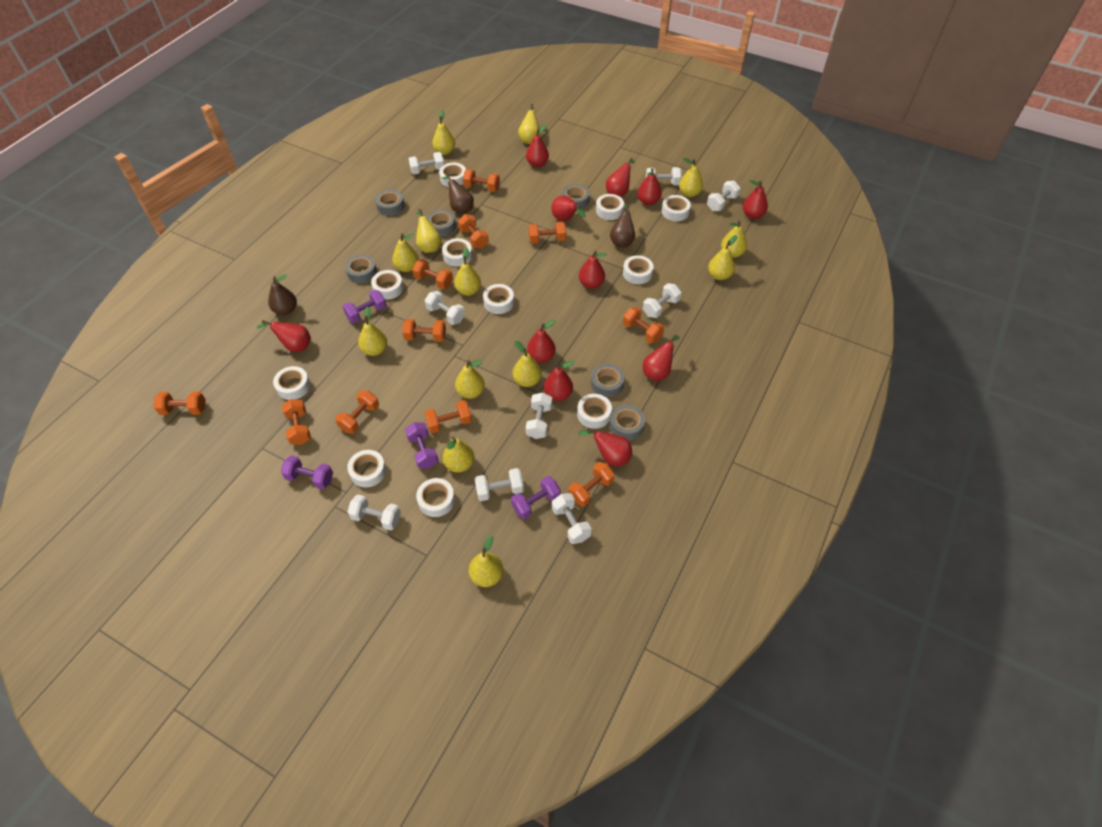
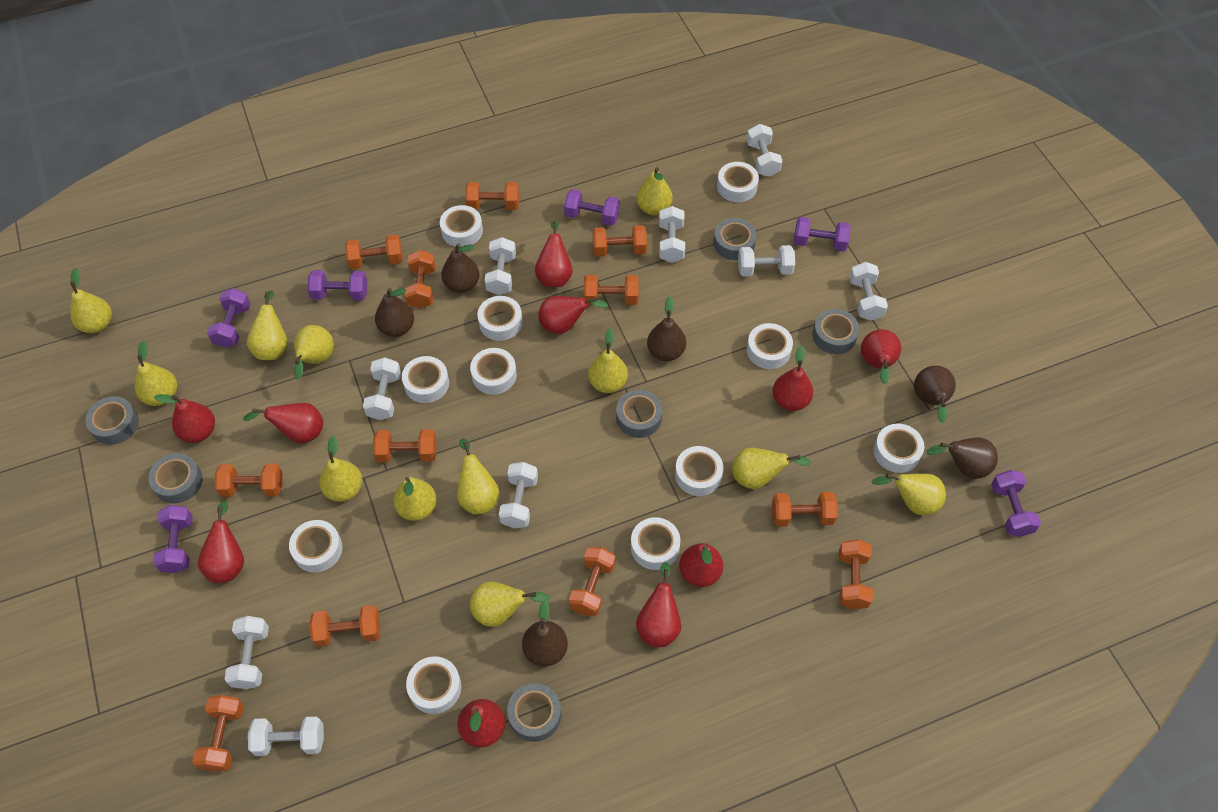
brown pear: 3 -> 6
orange dumbbell: 11 -> 12
purple dumbbell: 4 -> 6
red pear: 11 -> 10
yellow pear: 13 -> 12

